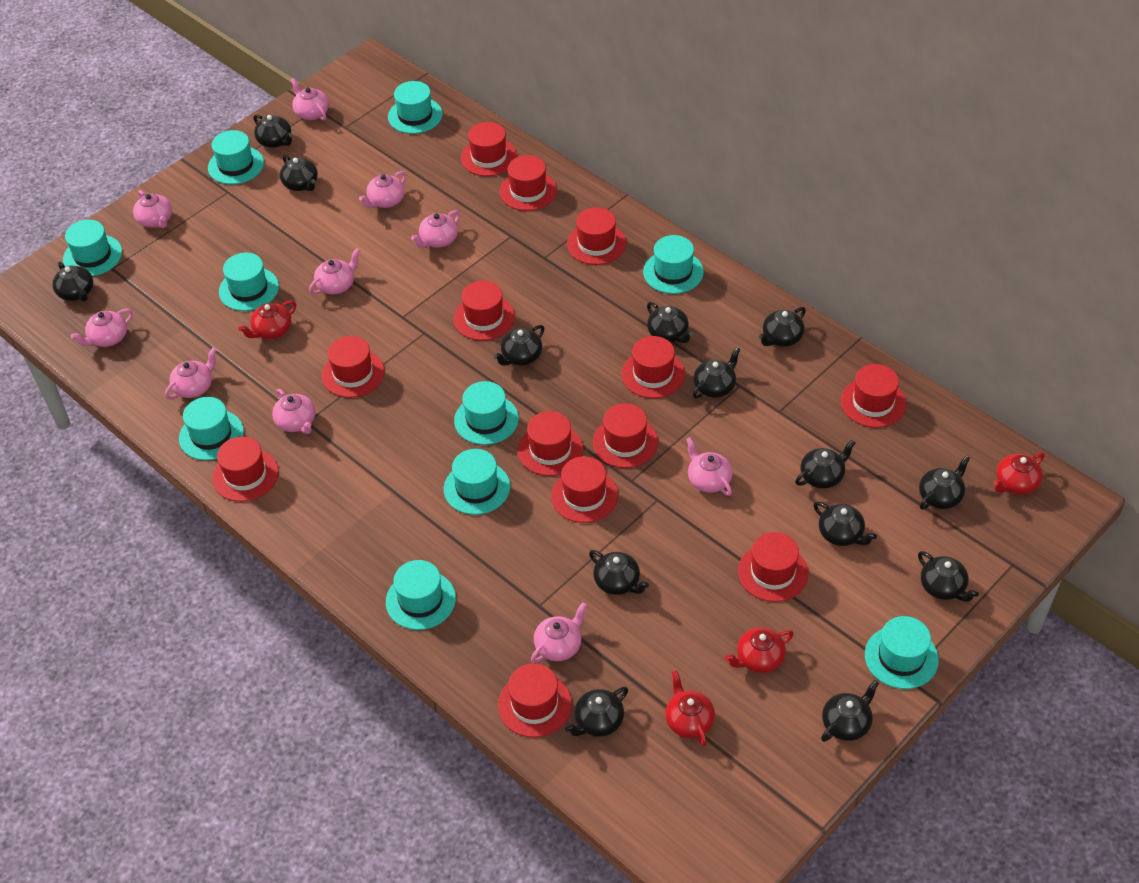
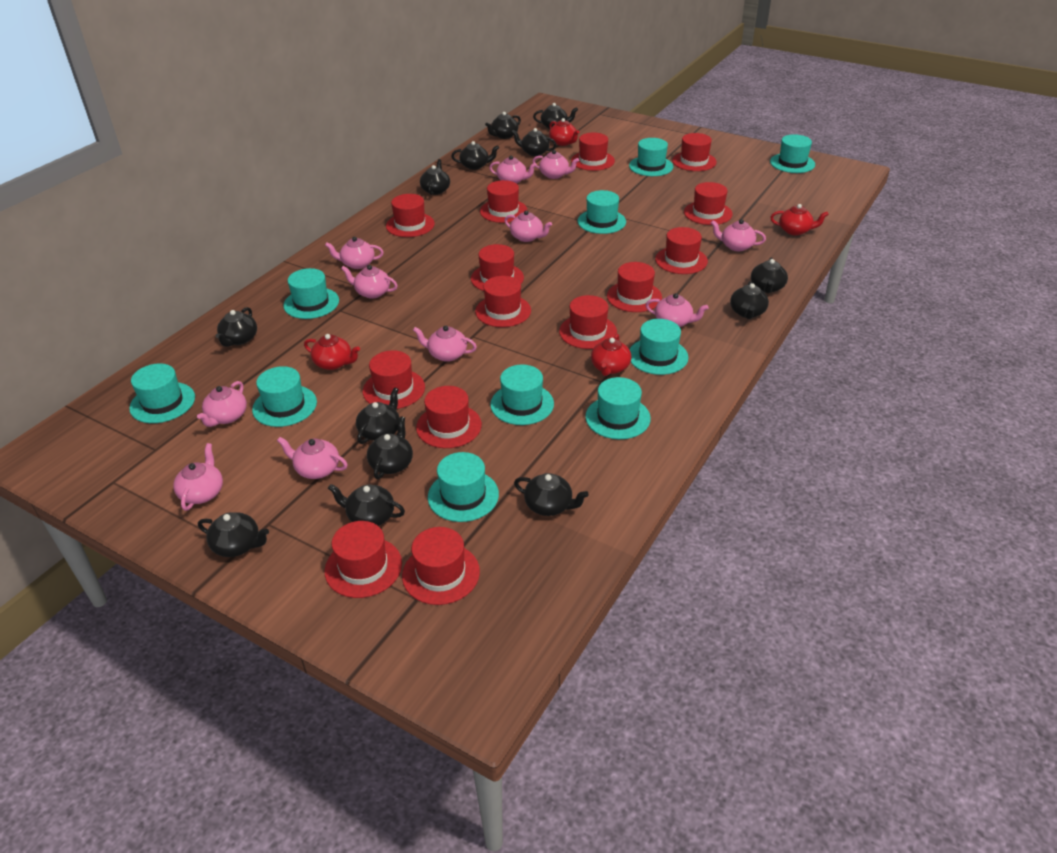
black teapot: 14 -> 13
pink teapot: 10 -> 11
red hat: 13 -> 14

